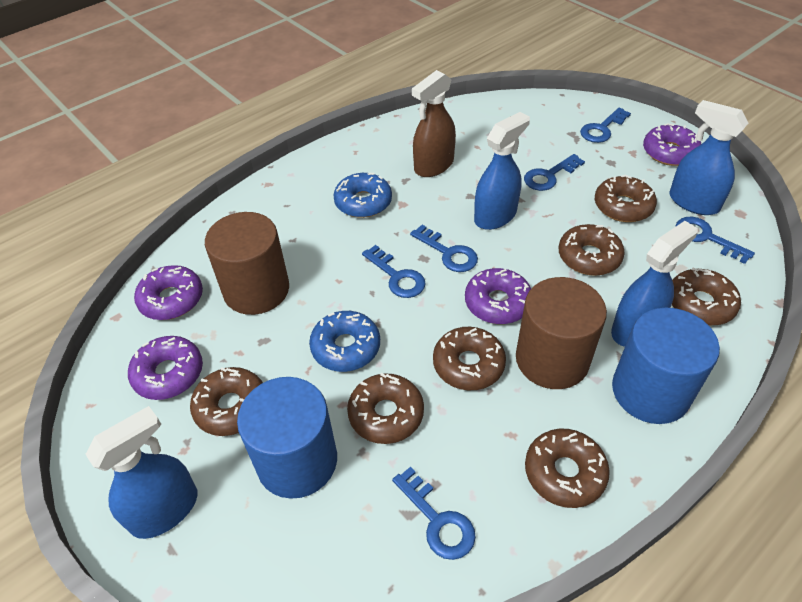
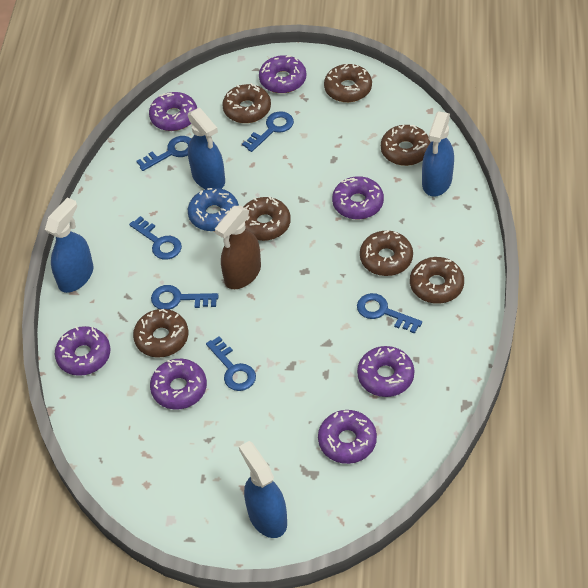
blue cylinder: 2 -> 0
blue donut: 2 -> 1
brown cylinder: 2 -> 0
purple donut: 4 -> 7

